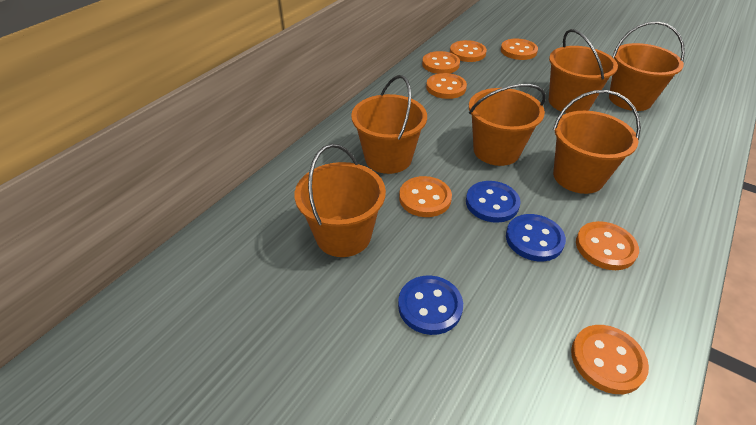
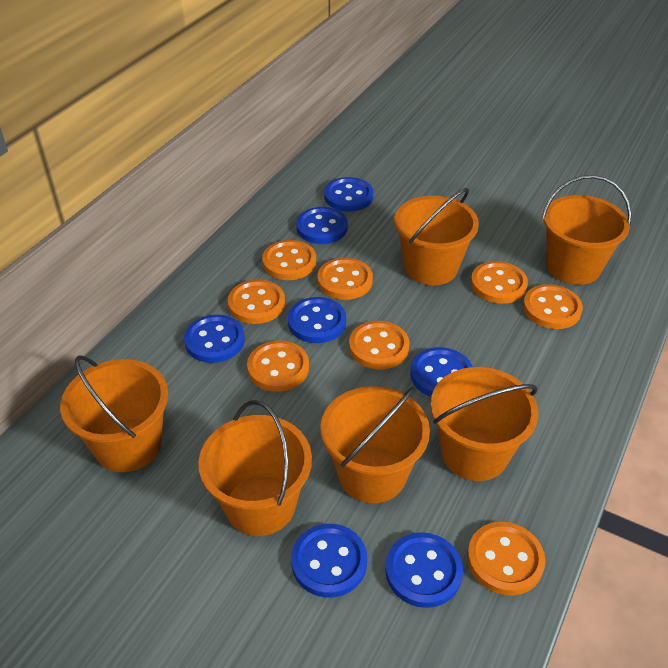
blue button: 3 -> 7
orange button: 7 -> 8

